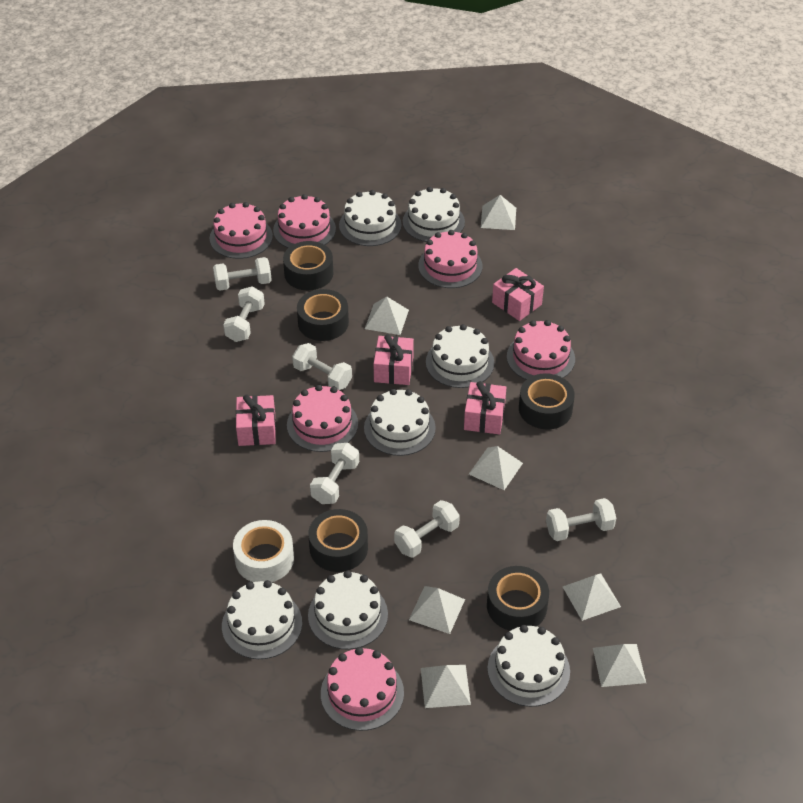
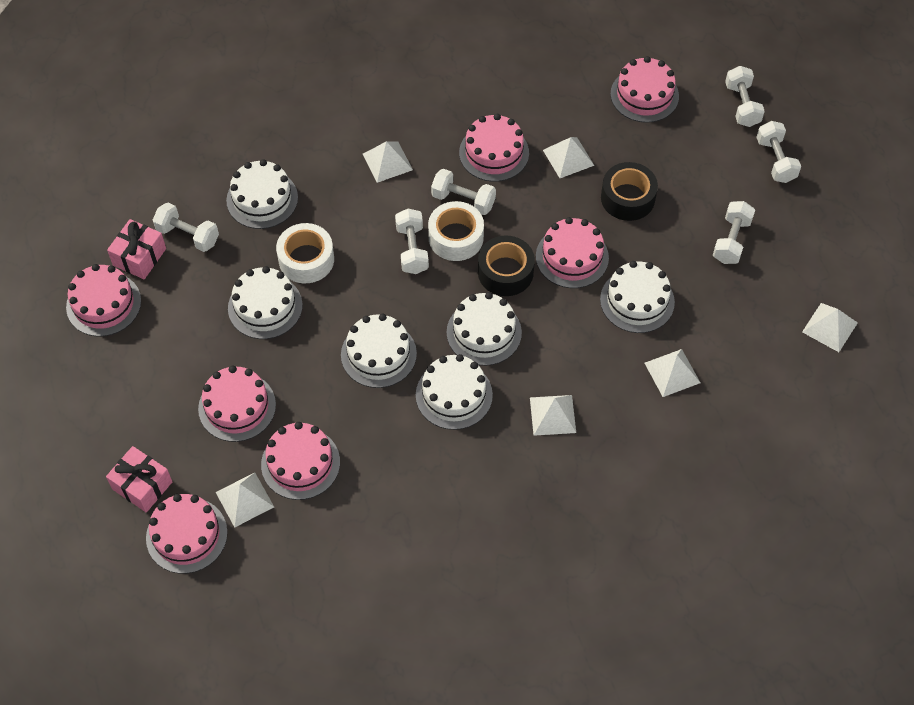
black tape: 5 -> 2
pink cake: 6 -> 7
pink gift: 4 -> 2
white cake: 7 -> 6
white pyramid: 7 -> 6
white tape: 1 -> 2

